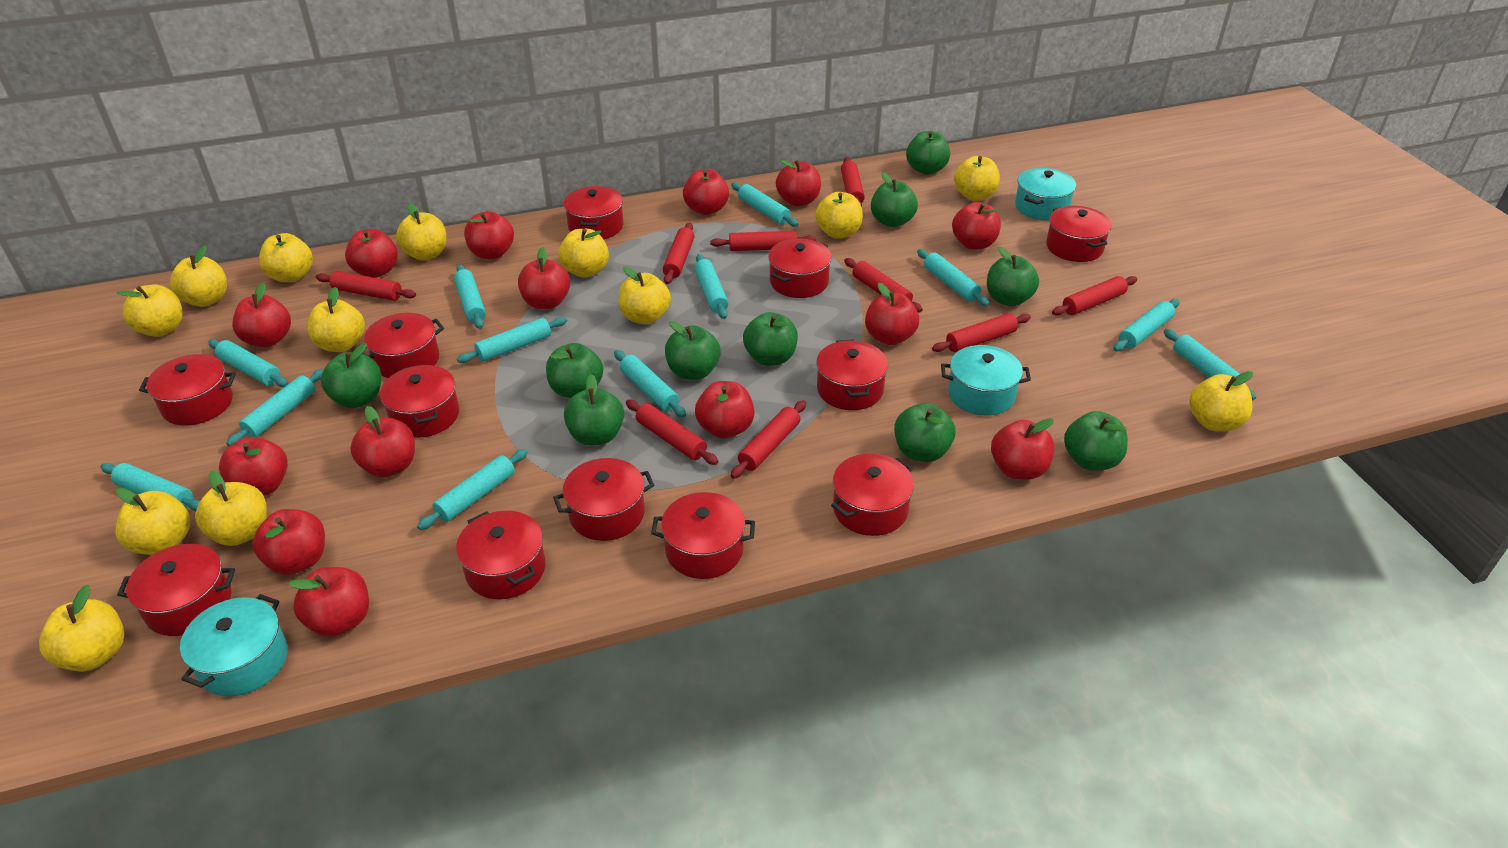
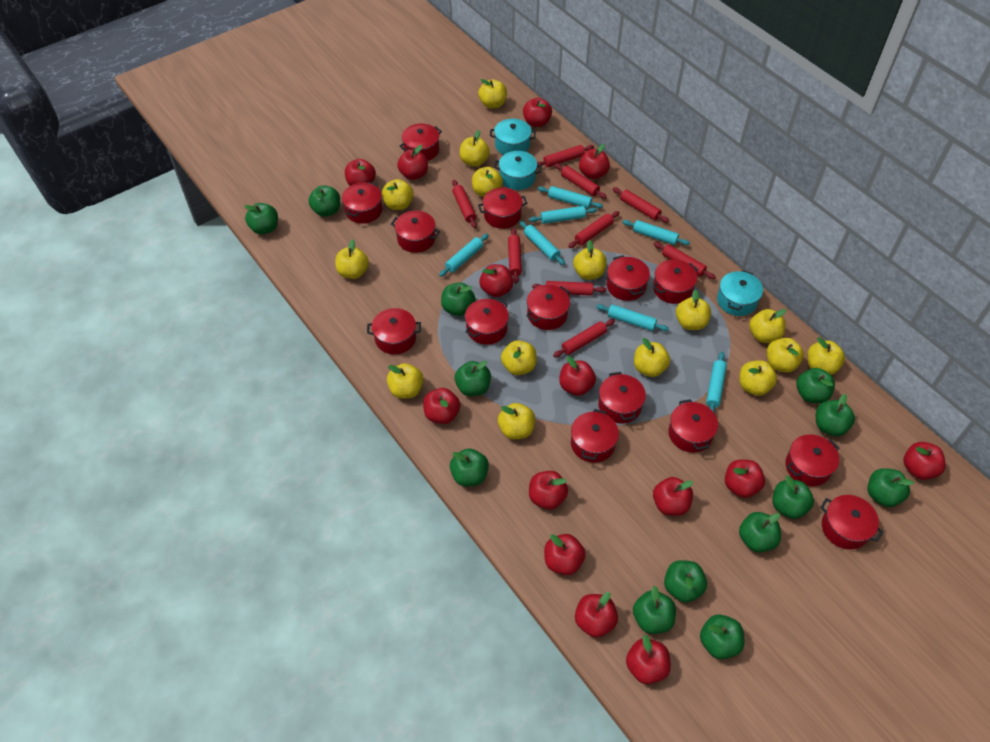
green apple: 10 -> 13
red pot: 12 -> 14
turquoise rolling pin: 12 -> 7
yellow apple: 13 -> 15

